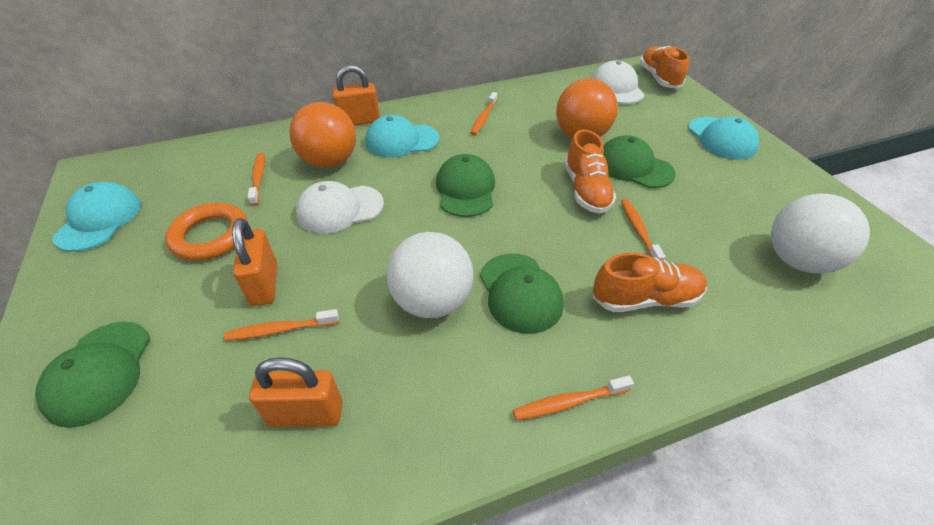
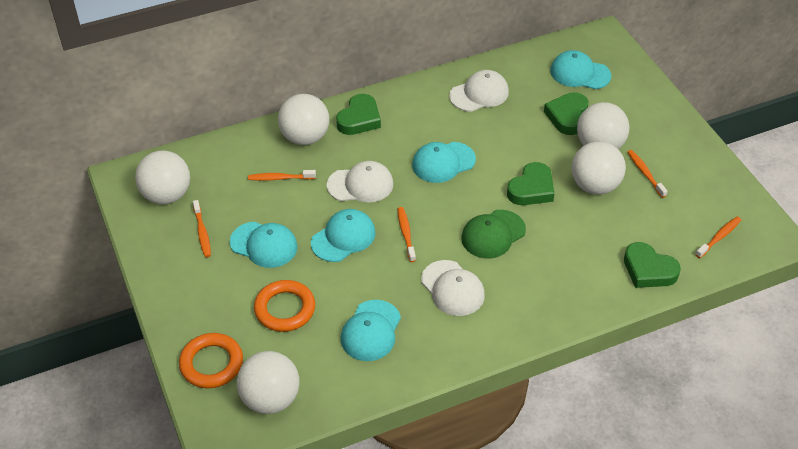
green cap: 4 -> 1
green heart: 0 -> 4
orange ball: 2 -> 0
orange padlock: 3 -> 0
orange ring: 1 -> 2
orange shoe: 3 -> 0
turquoise cap: 3 -> 5
white ball: 2 -> 5
white cap: 2 -> 3

